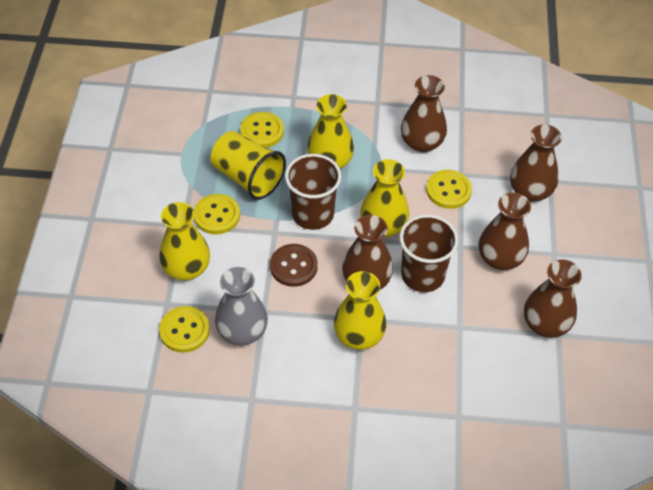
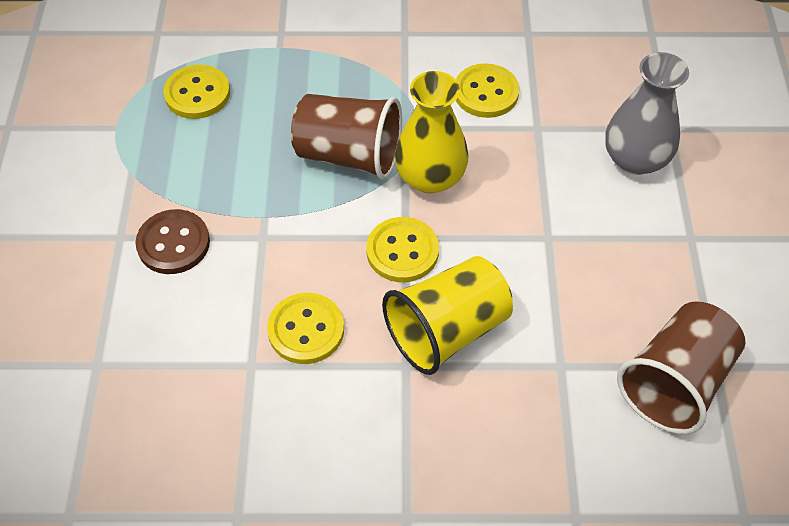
brown vase: 5 -> 0
yellow vase: 4 -> 1

